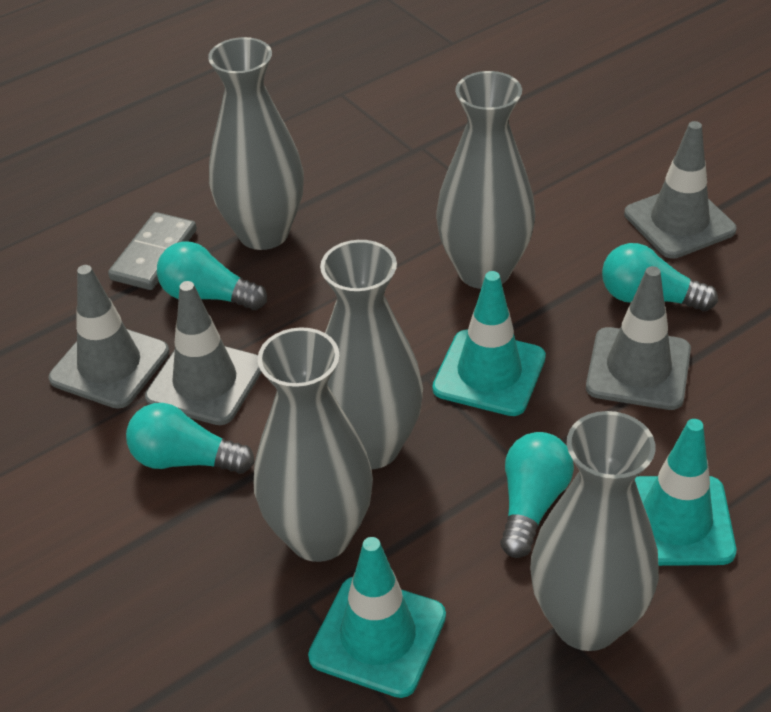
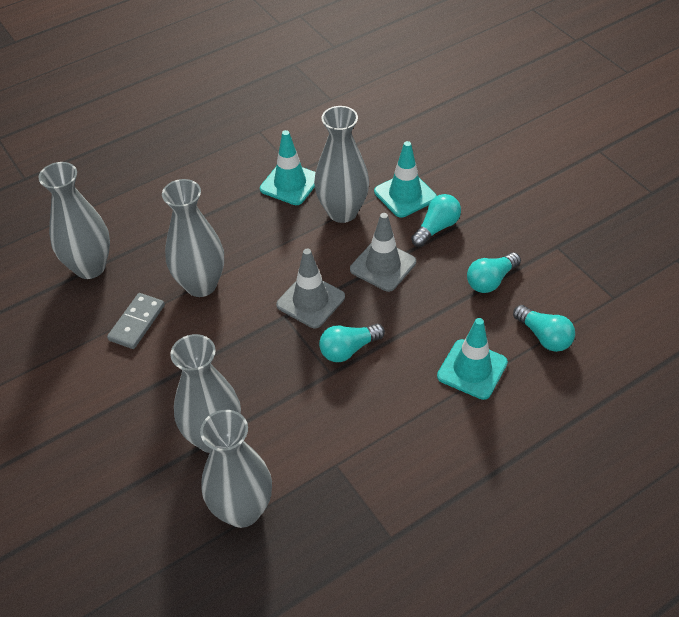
grey traffic cone: 4 -> 2

